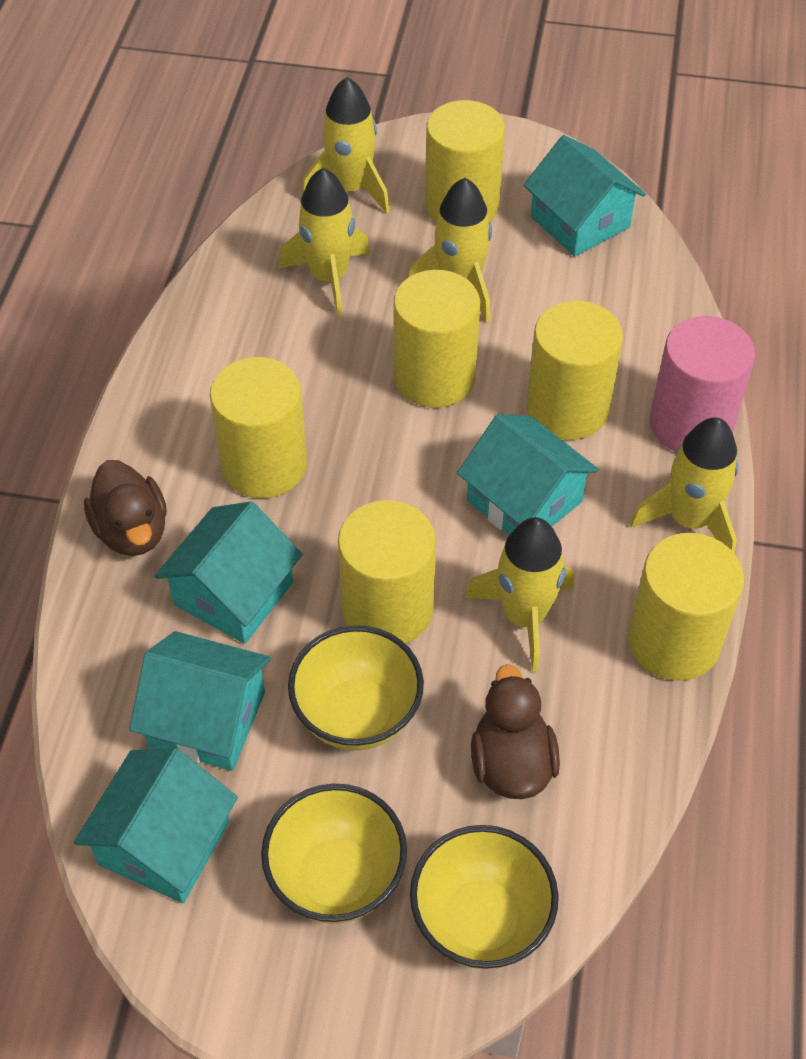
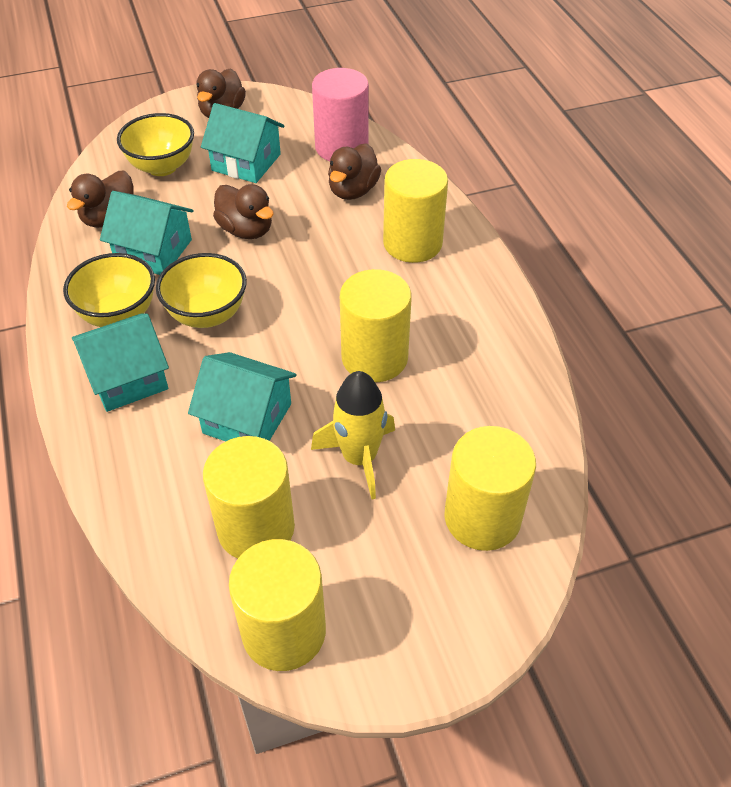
brown duck: 2 -> 4
turquoise house: 5 -> 4
yellow cylinder: 6 -> 5
yellow rocket: 5 -> 1

